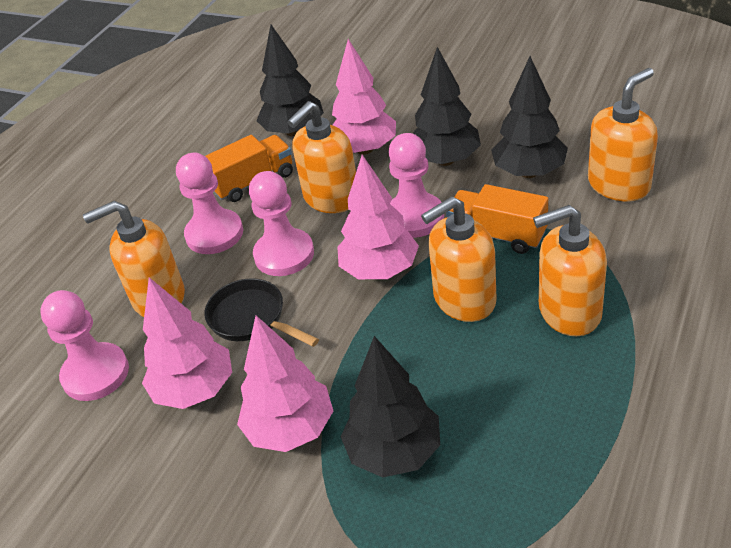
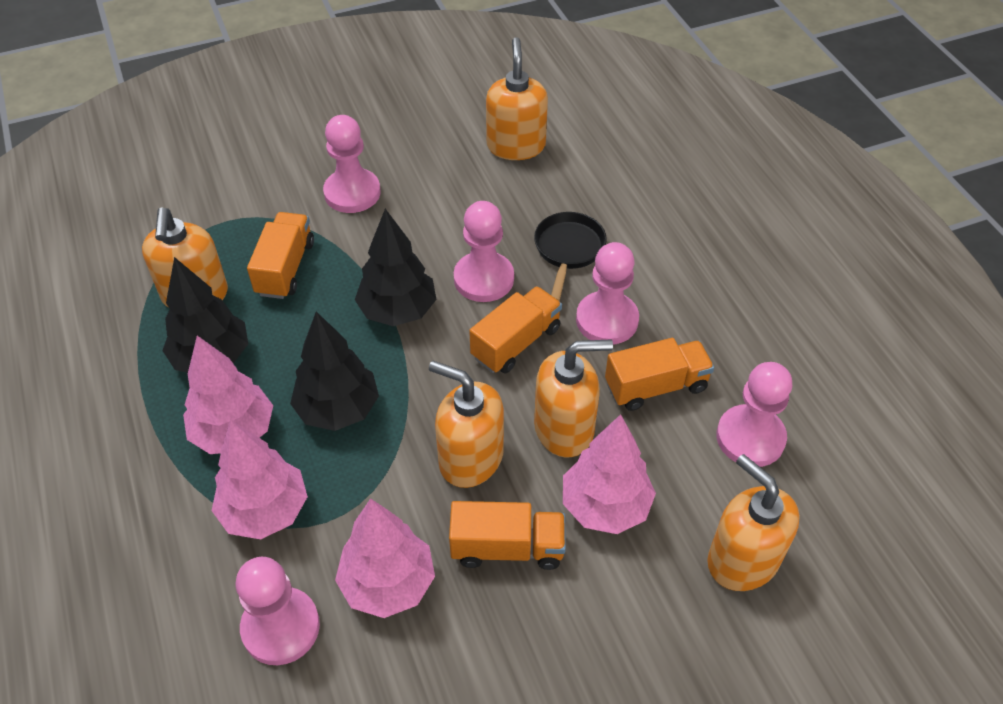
black tree: 4 -> 3
orange truck: 2 -> 4
pink pawn: 4 -> 5

